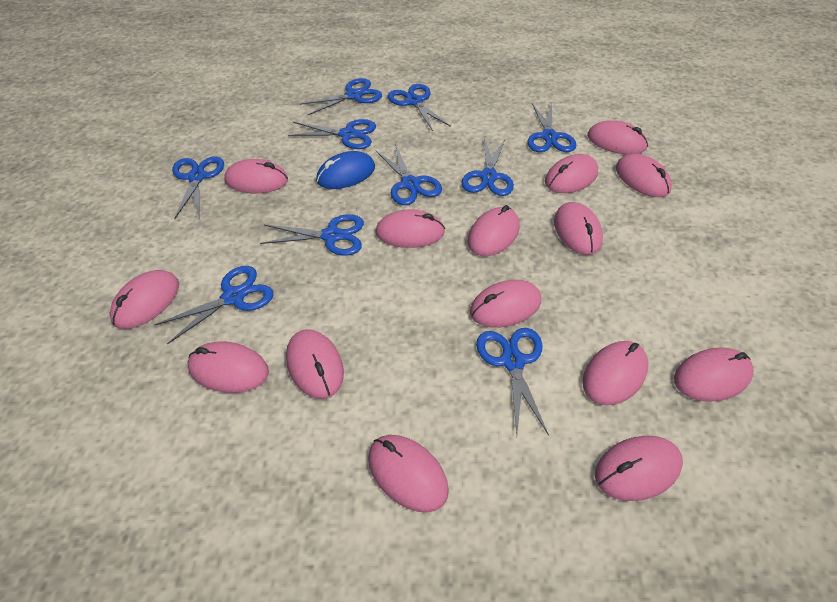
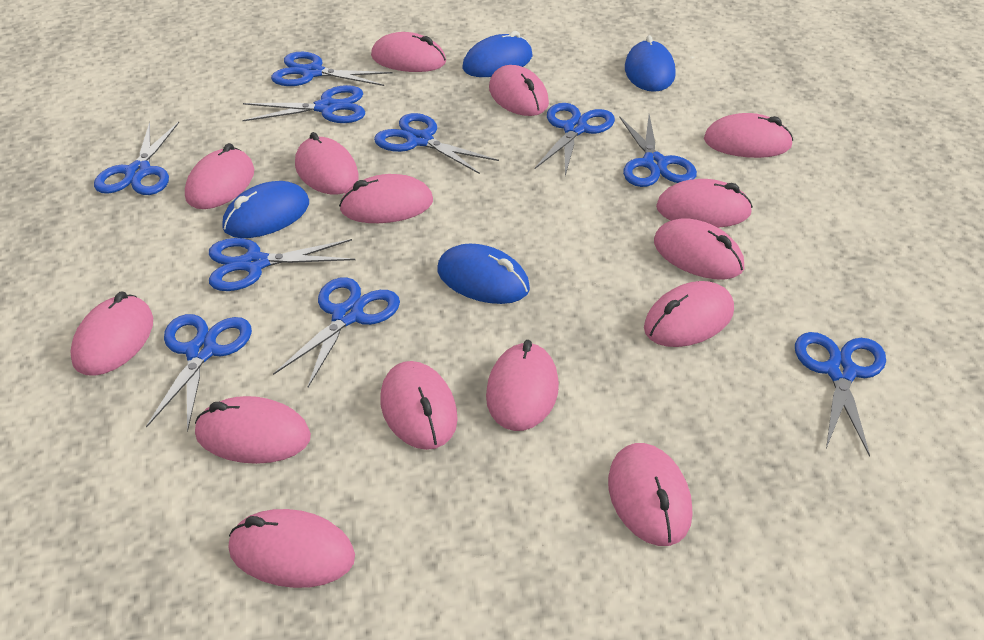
blue mouse: 1 -> 4

